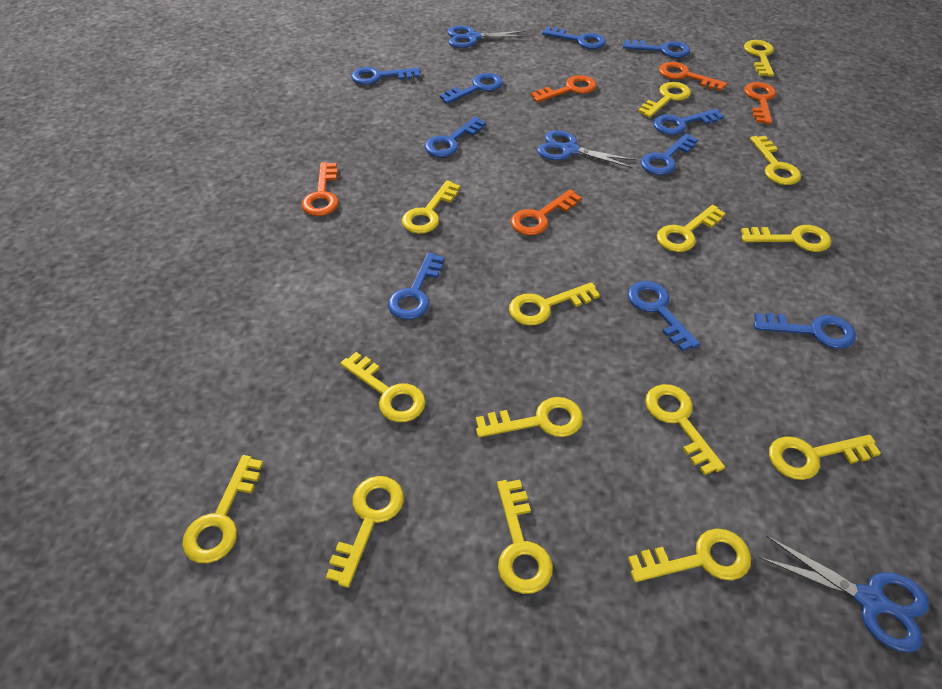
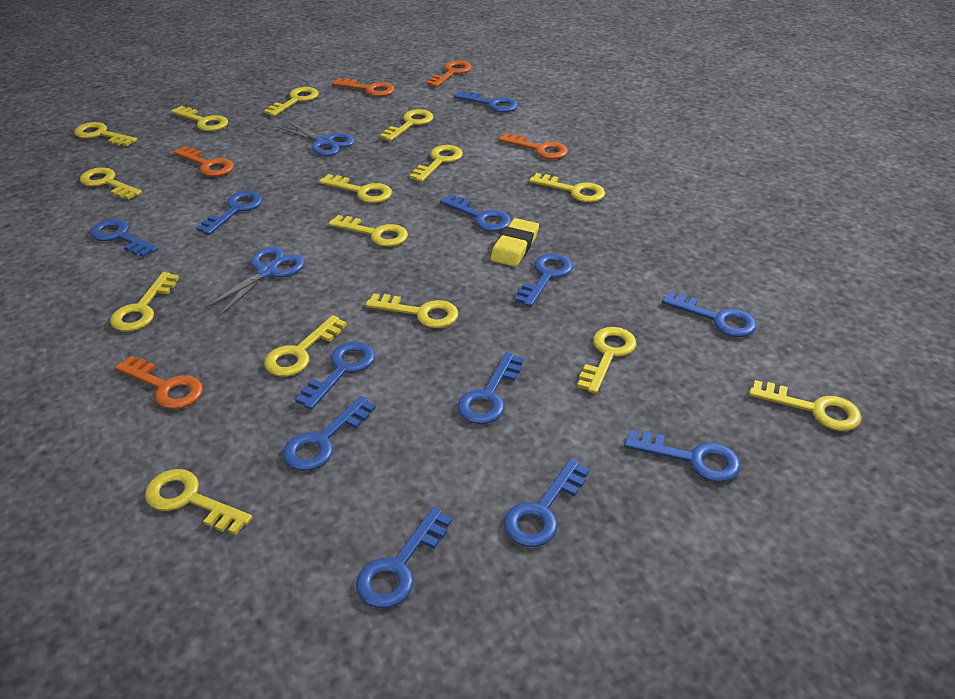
blue key: 10 -> 12
blue scissors: 3 -> 2
yellow eraser: 0 -> 1

